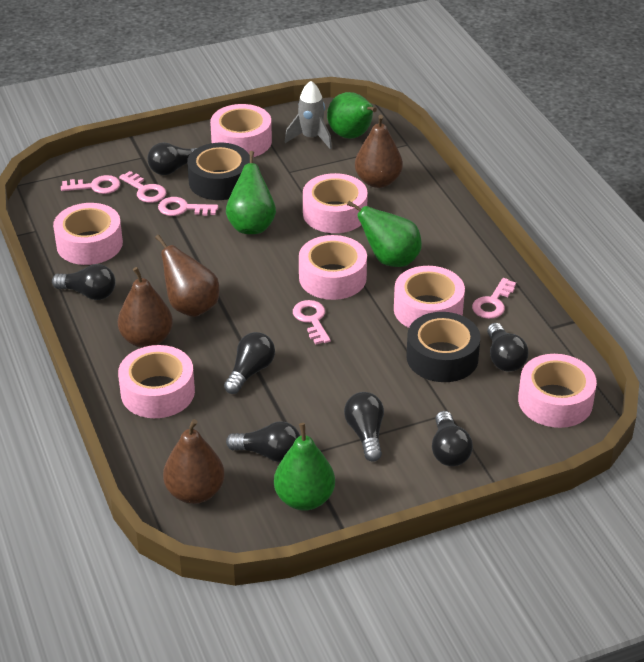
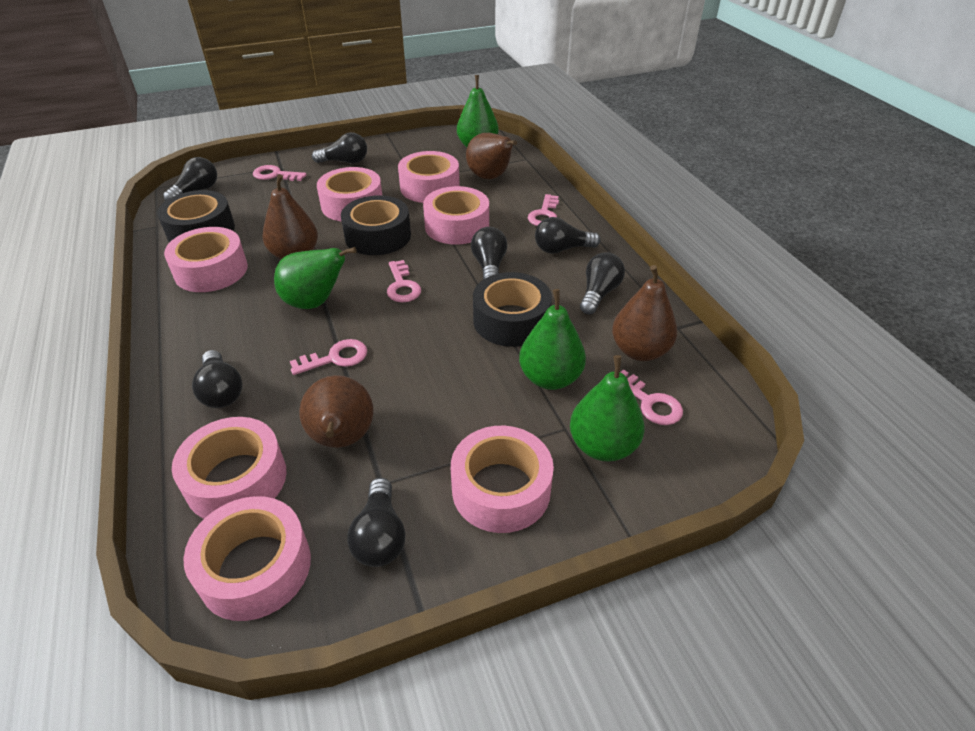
black tape: 2 -> 3
grey rocket: 1 -> 0

